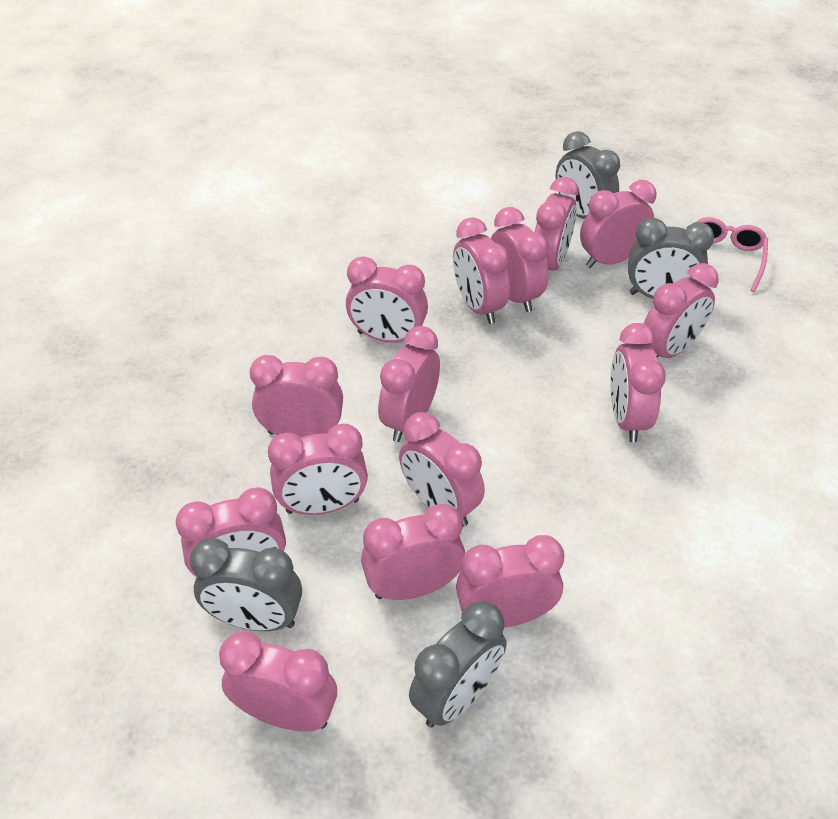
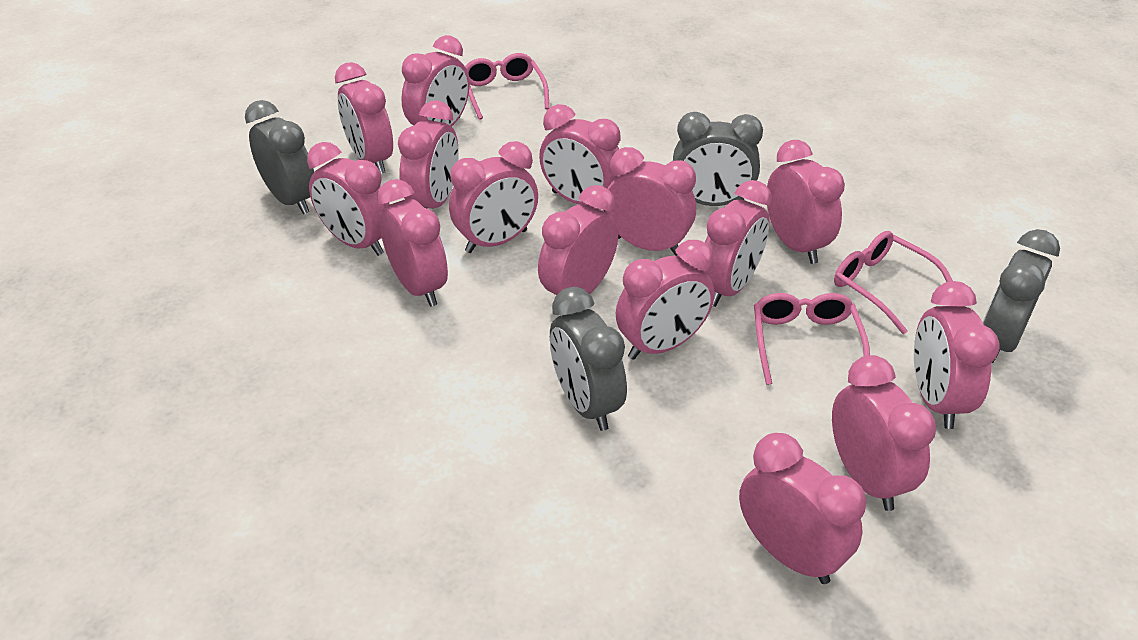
pink glasses: 1 -> 3

